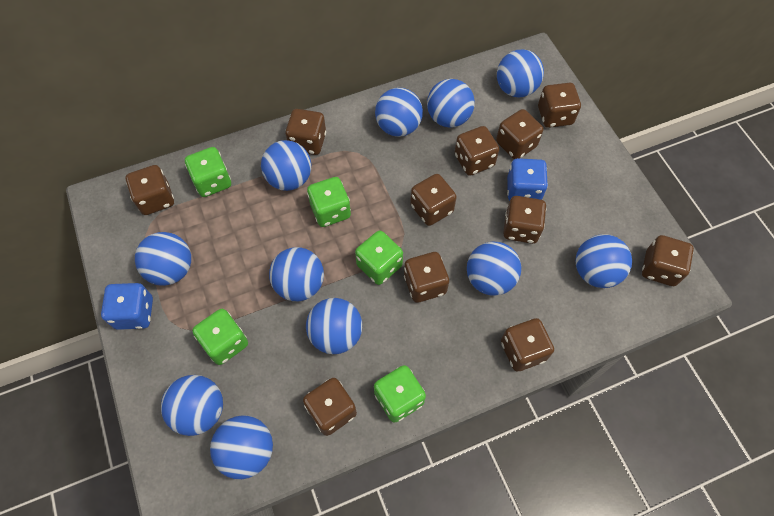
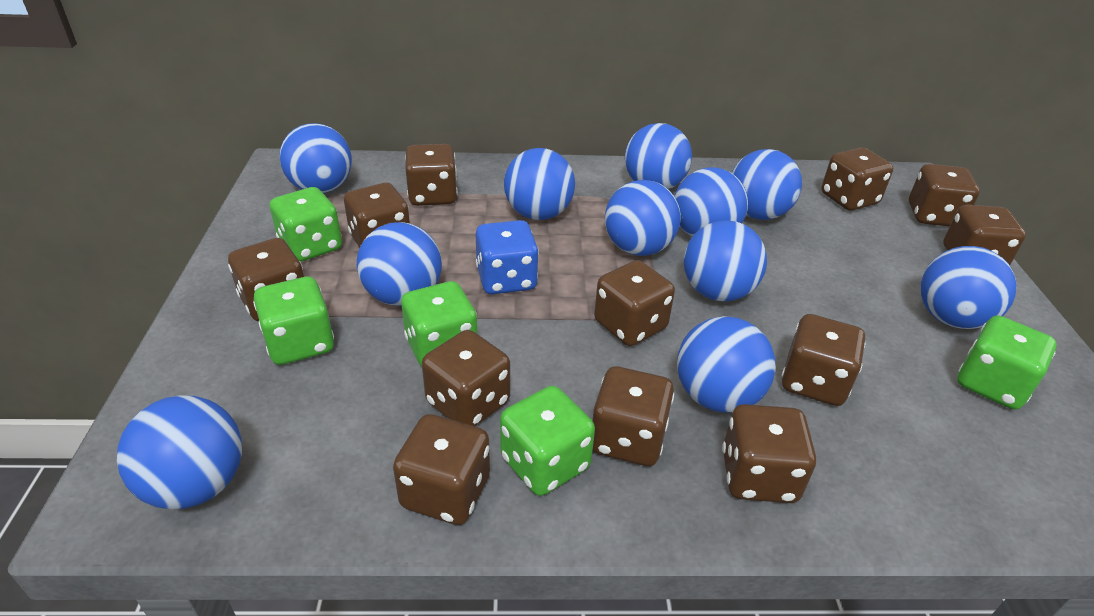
blue dice: 2 -> 1
brown dice: 11 -> 12

